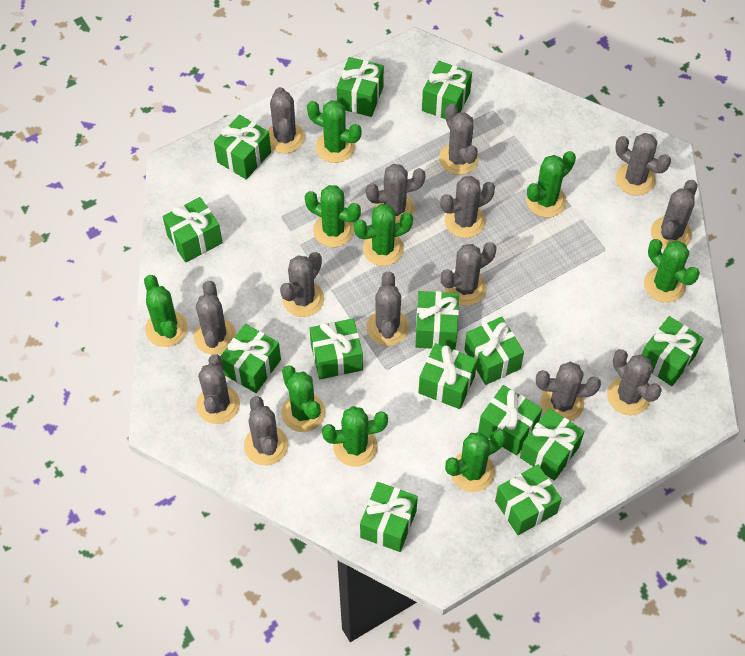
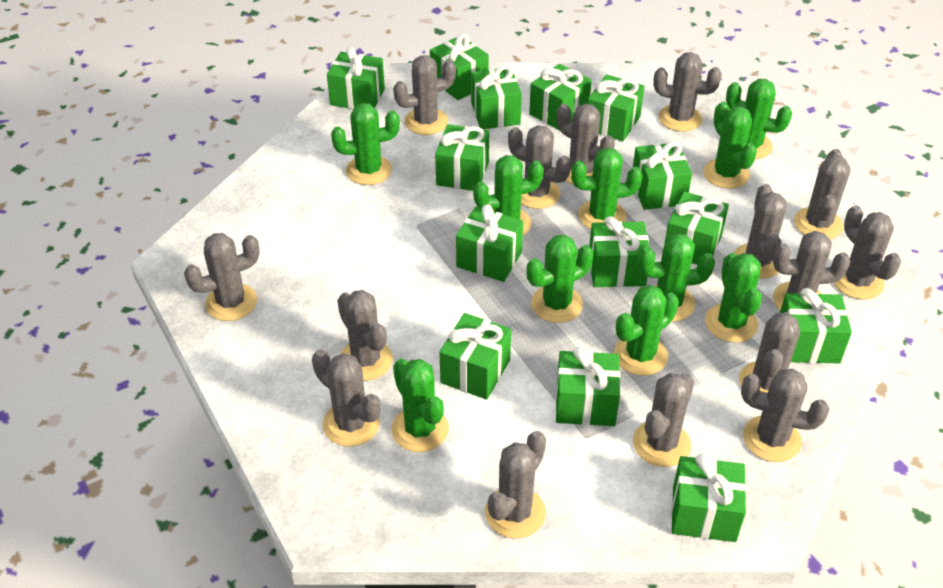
green cactus: 9 -> 10
grey cactus: 14 -> 15

